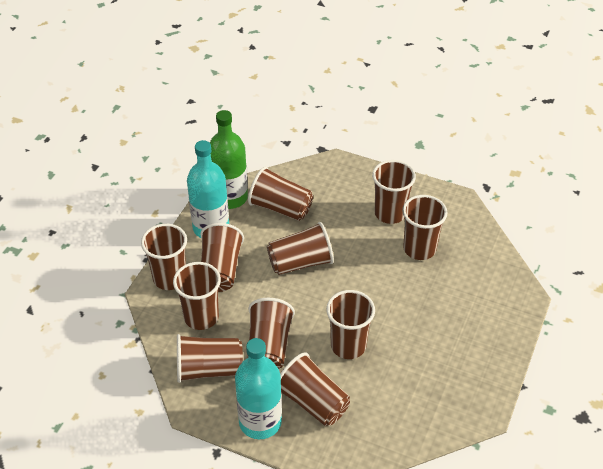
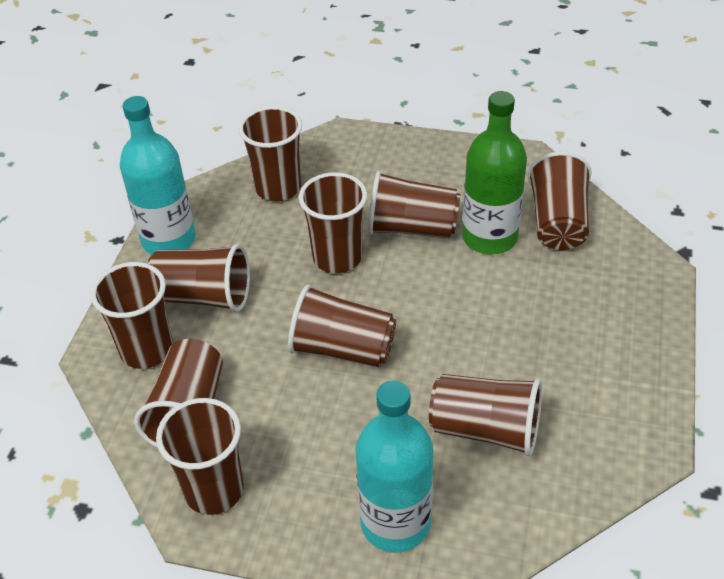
brown cup: 11 -> 10

